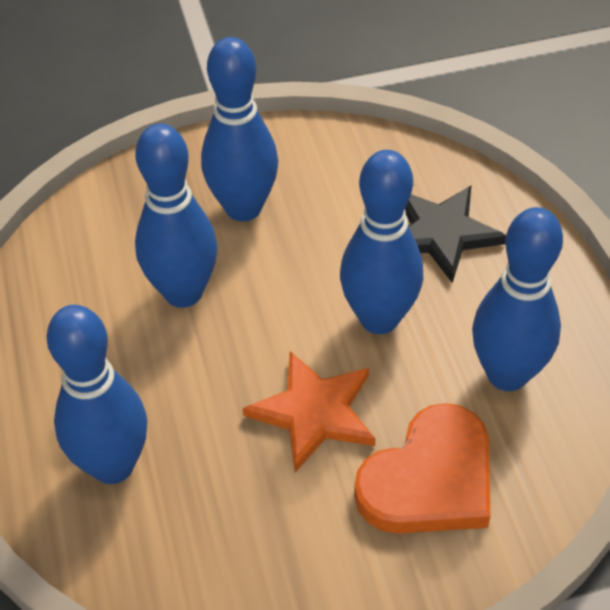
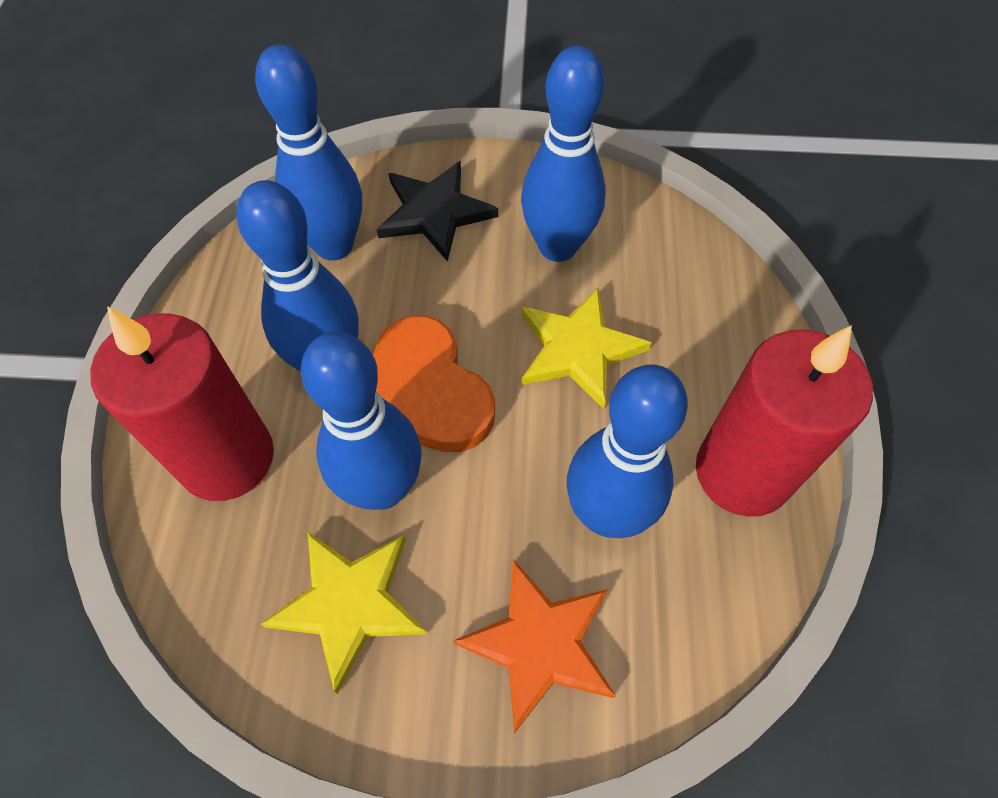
red candle: 0 -> 2
yellow star: 0 -> 2

